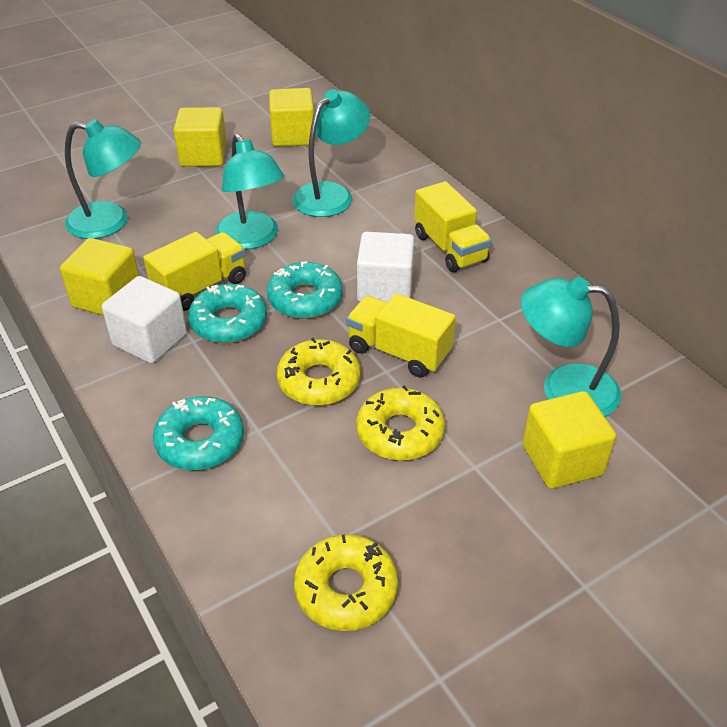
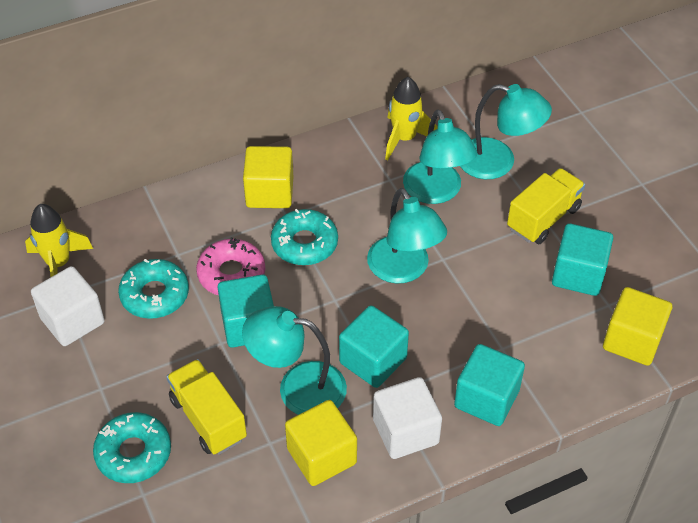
pink donut: 0 -> 1
turquoise cube: 0 -> 4
yellow cube: 4 -> 3
yellow donut: 3 -> 0
yellow rocket: 0 -> 2
yellow truck: 3 -> 2

